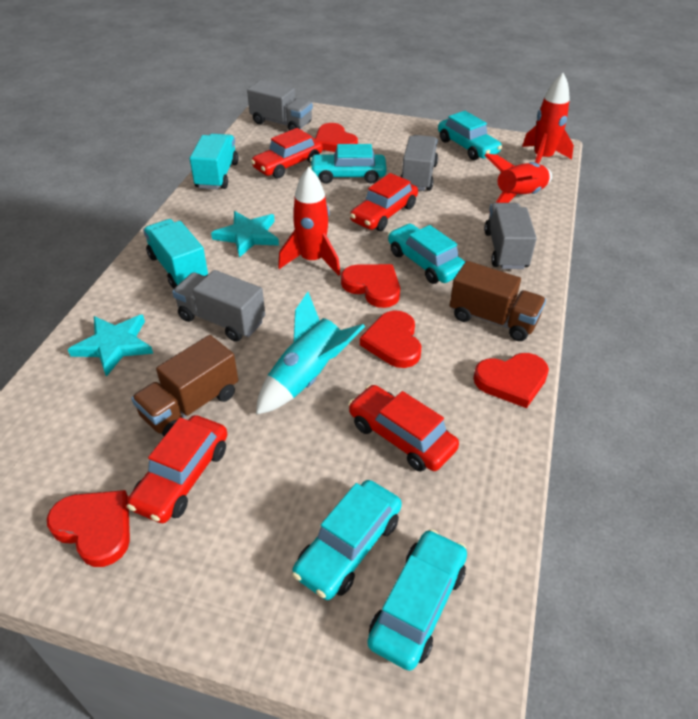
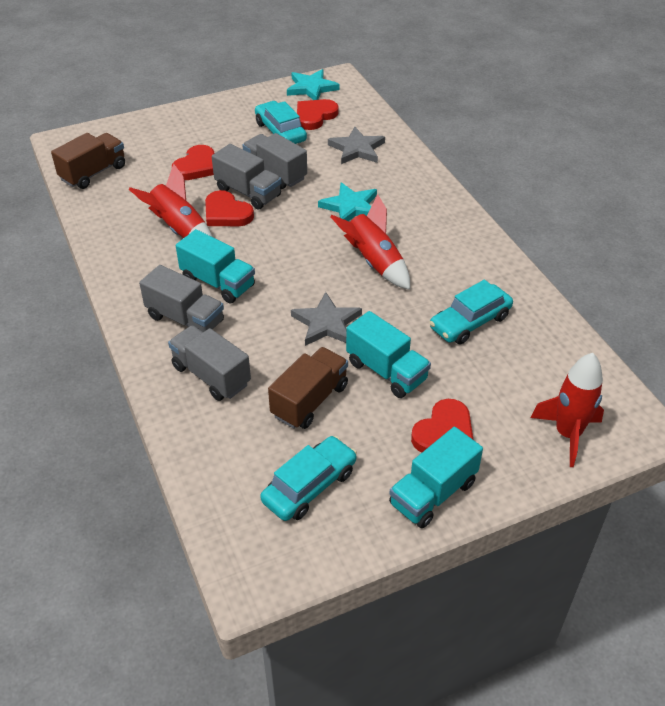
grey star: 0 -> 2
red car: 4 -> 0
red heart: 5 -> 4
turquoise car: 5 -> 3
turquoise rocket: 1 -> 0
turquoise truck: 2 -> 3

